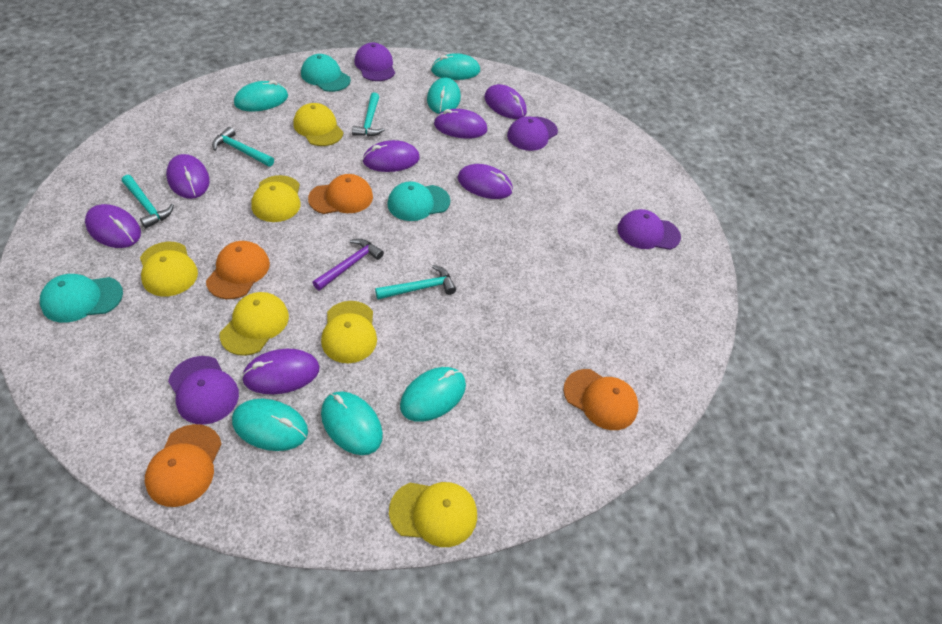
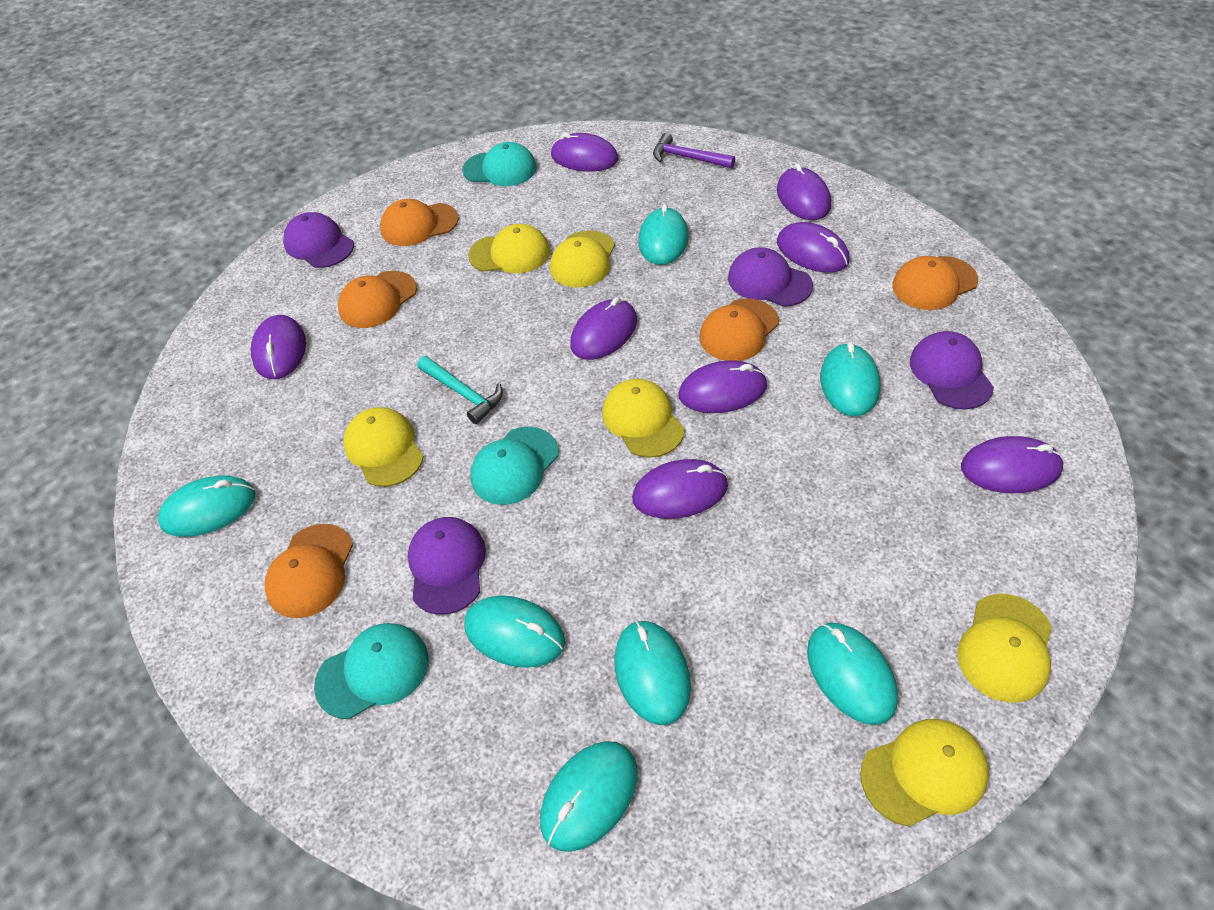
orange cap: 4 -> 5
purple mouse: 7 -> 8
turquoise hammer: 4 -> 1
turquoise mouse: 6 -> 7

